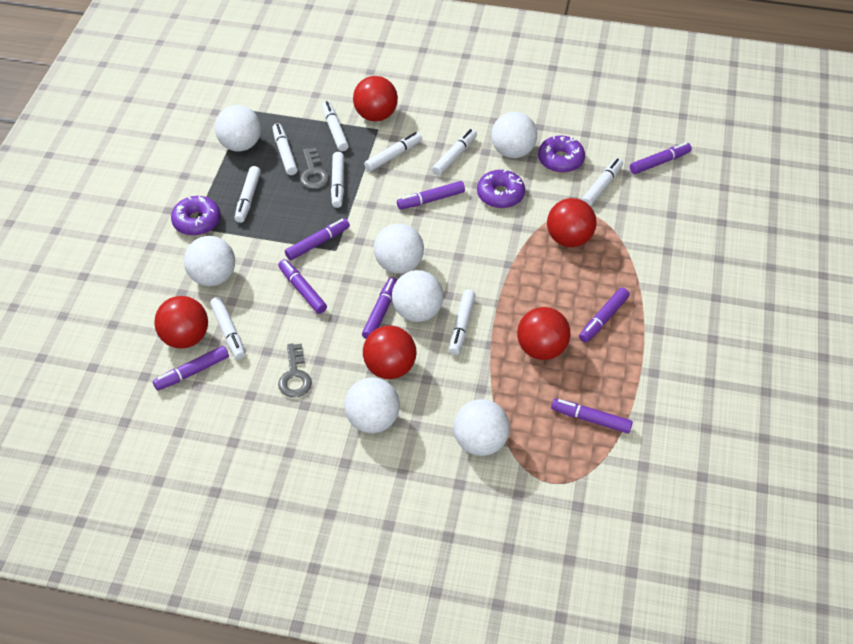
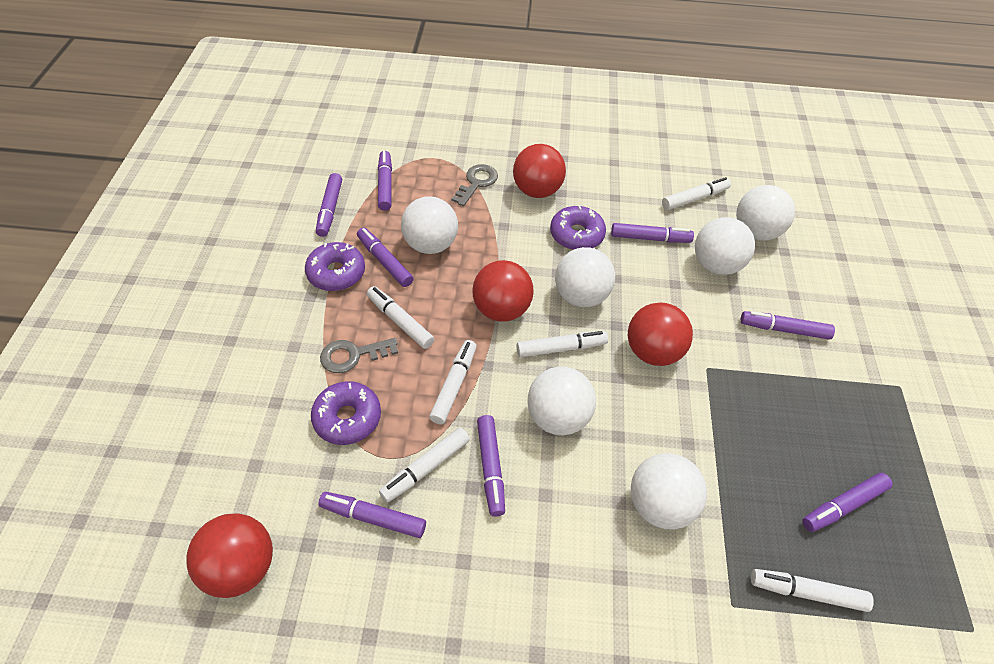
red ball: 5 -> 4
white ball: 7 -> 6
white marker: 9 -> 6

